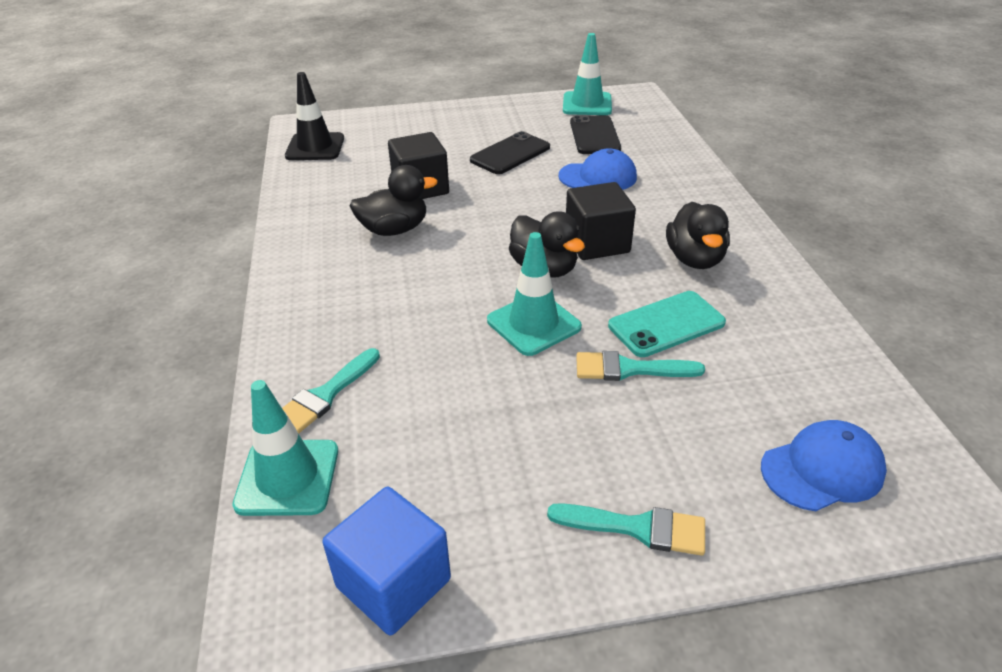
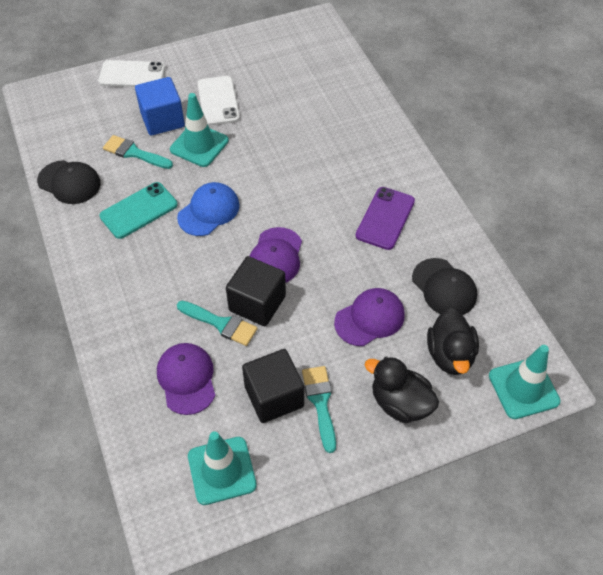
black cap: 0 -> 2
black duck: 3 -> 2
black phone: 2 -> 0
black traffic cone: 1 -> 0
blue cap: 2 -> 1
purple cap: 0 -> 3
purple phone: 0 -> 1
white phone: 0 -> 2

